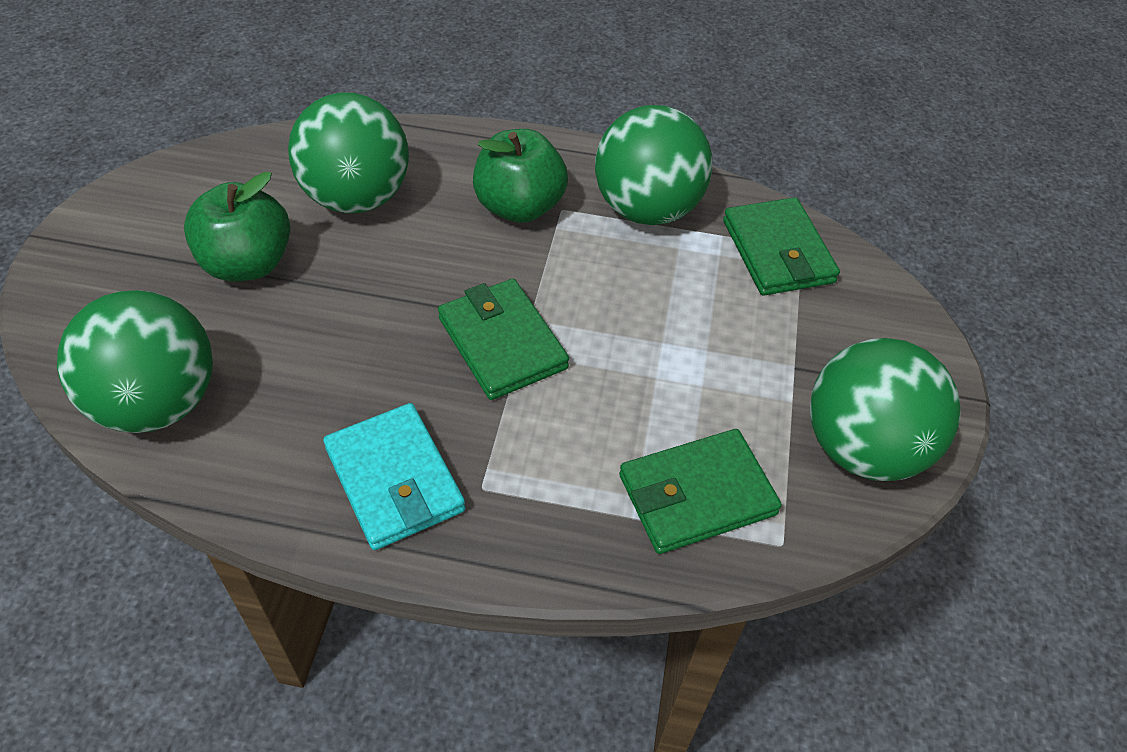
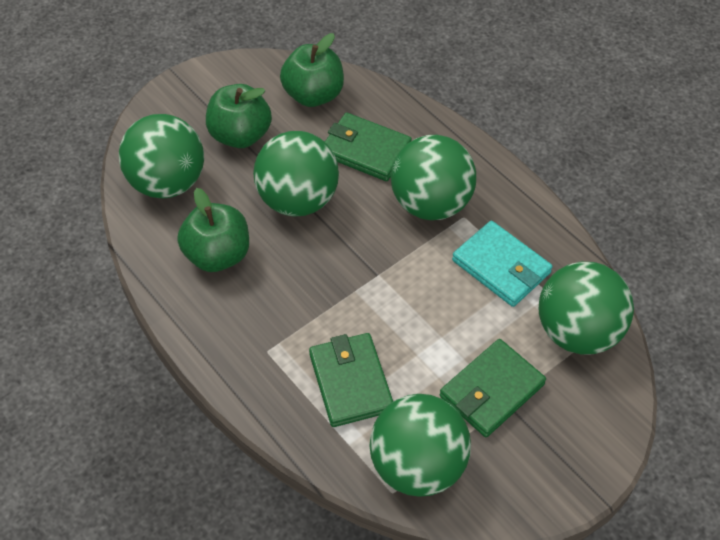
green apple: 2 -> 3
green ball: 4 -> 5

